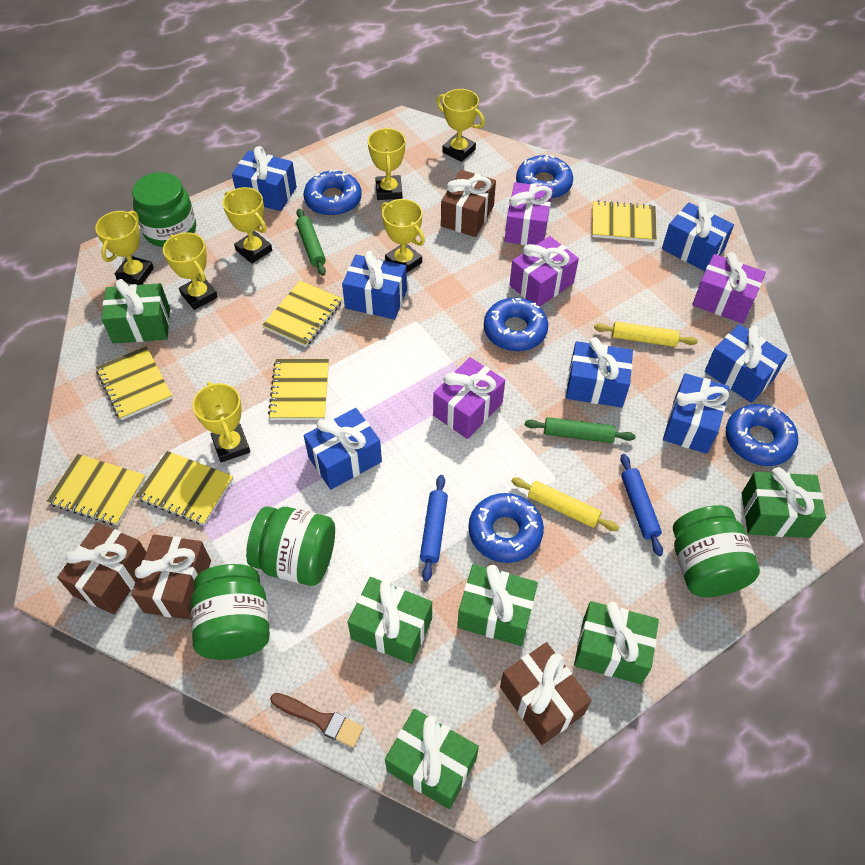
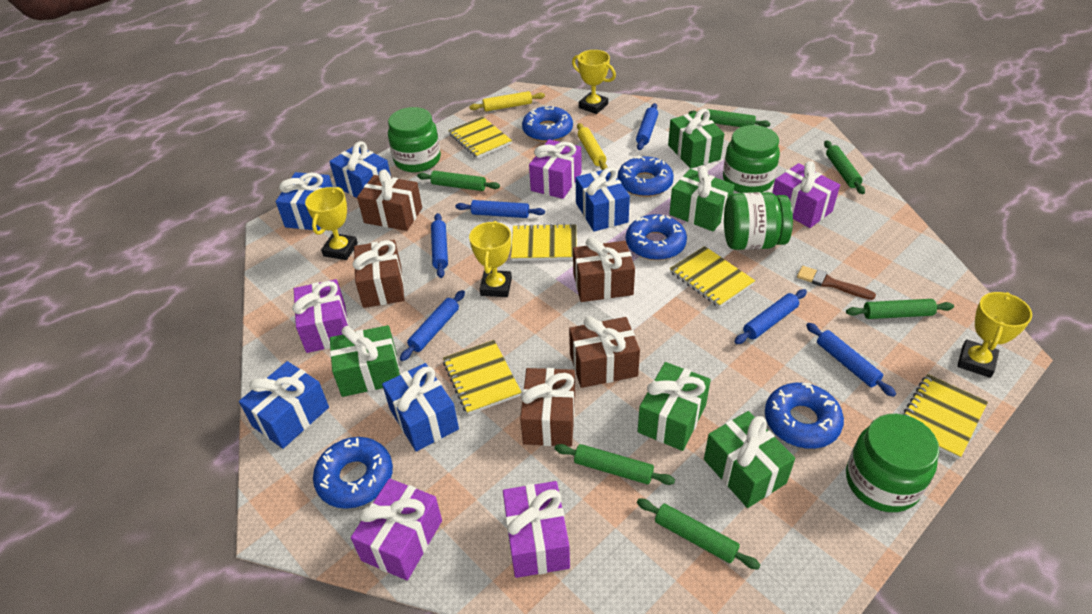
blue gift: 7 -> 5
blue rolling pin: 2 -> 6
brown gift: 4 -> 5
green gift: 6 -> 5
green rolling pin: 2 -> 6
purple gift: 4 -> 5
yellow notebook: 6 -> 5
yellow trophy: 7 -> 4

